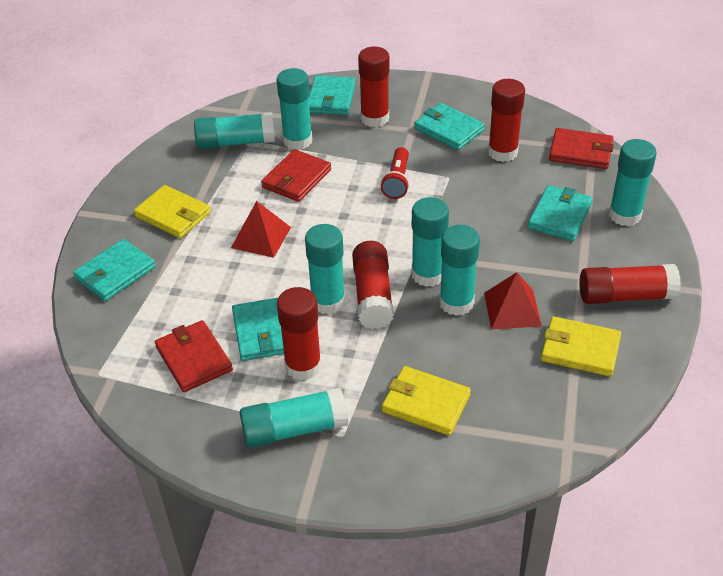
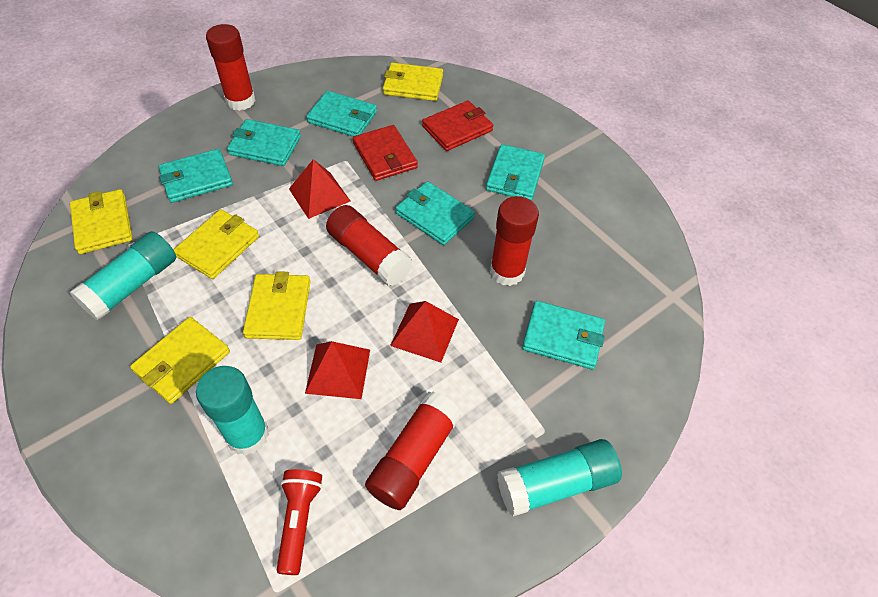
red glue stick: 5 -> 4
red pyramid: 2 -> 3
red wallet: 3 -> 2
turquoise glue stick: 7 -> 3
turquoise wallet: 5 -> 6
yellow wallet: 3 -> 5

